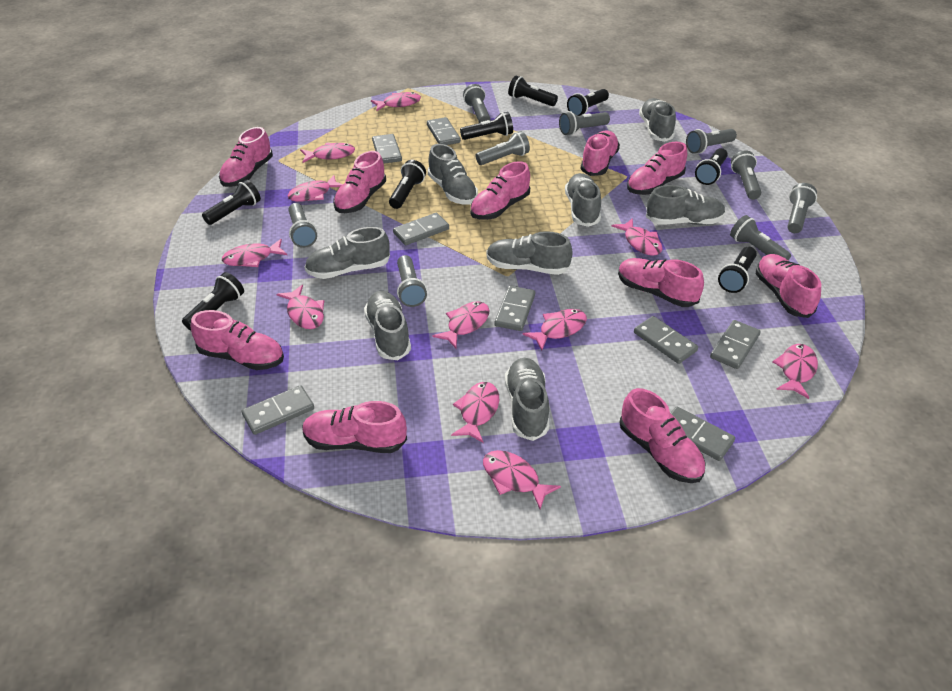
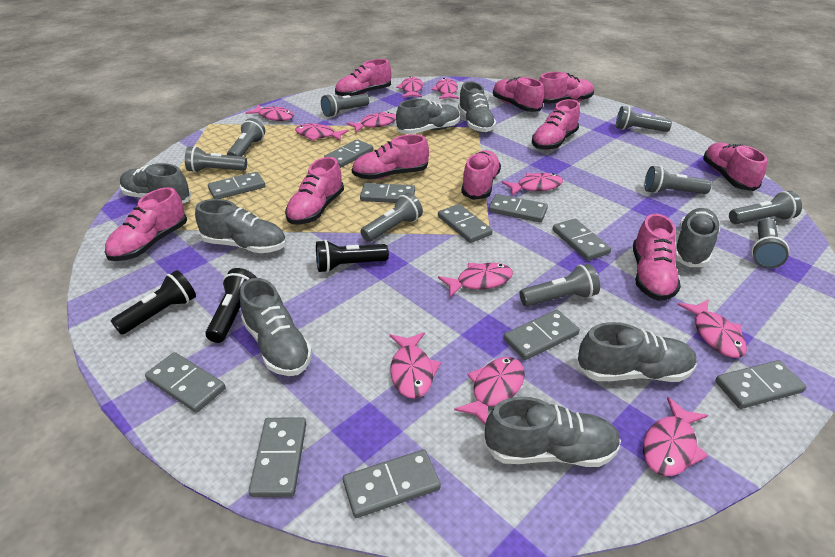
black flashlight: 8 -> 3
grey domino: 8 -> 11

